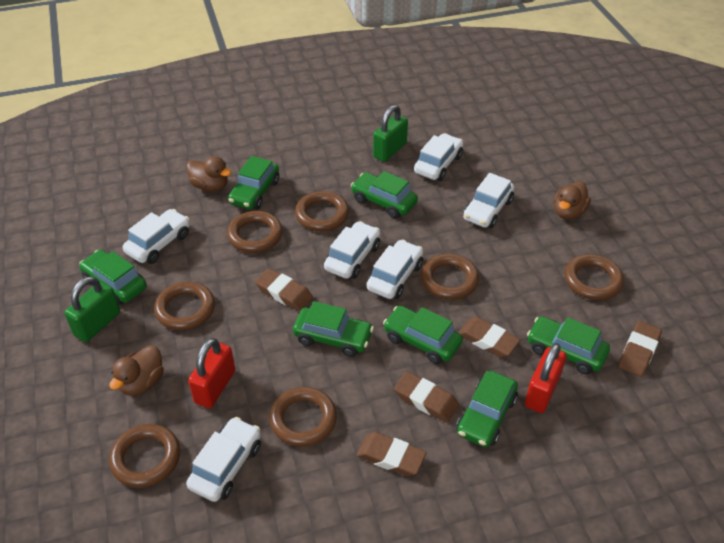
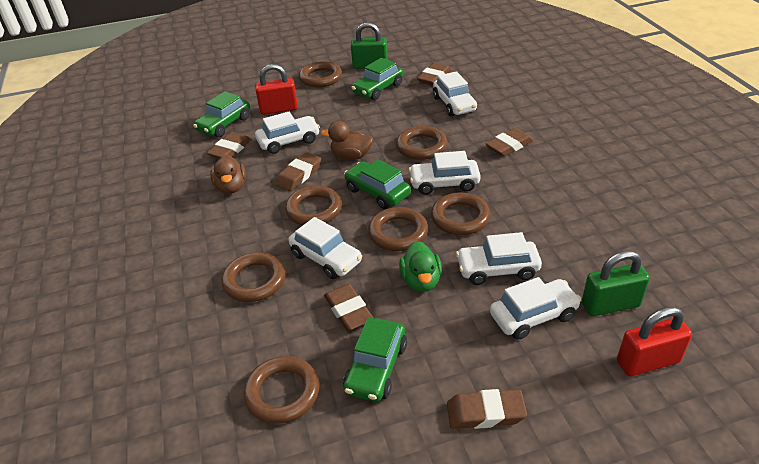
brown duck: 3 -> 2
brown eraser: 5 -> 6
green car: 7 -> 4
green duck: 0 -> 1

